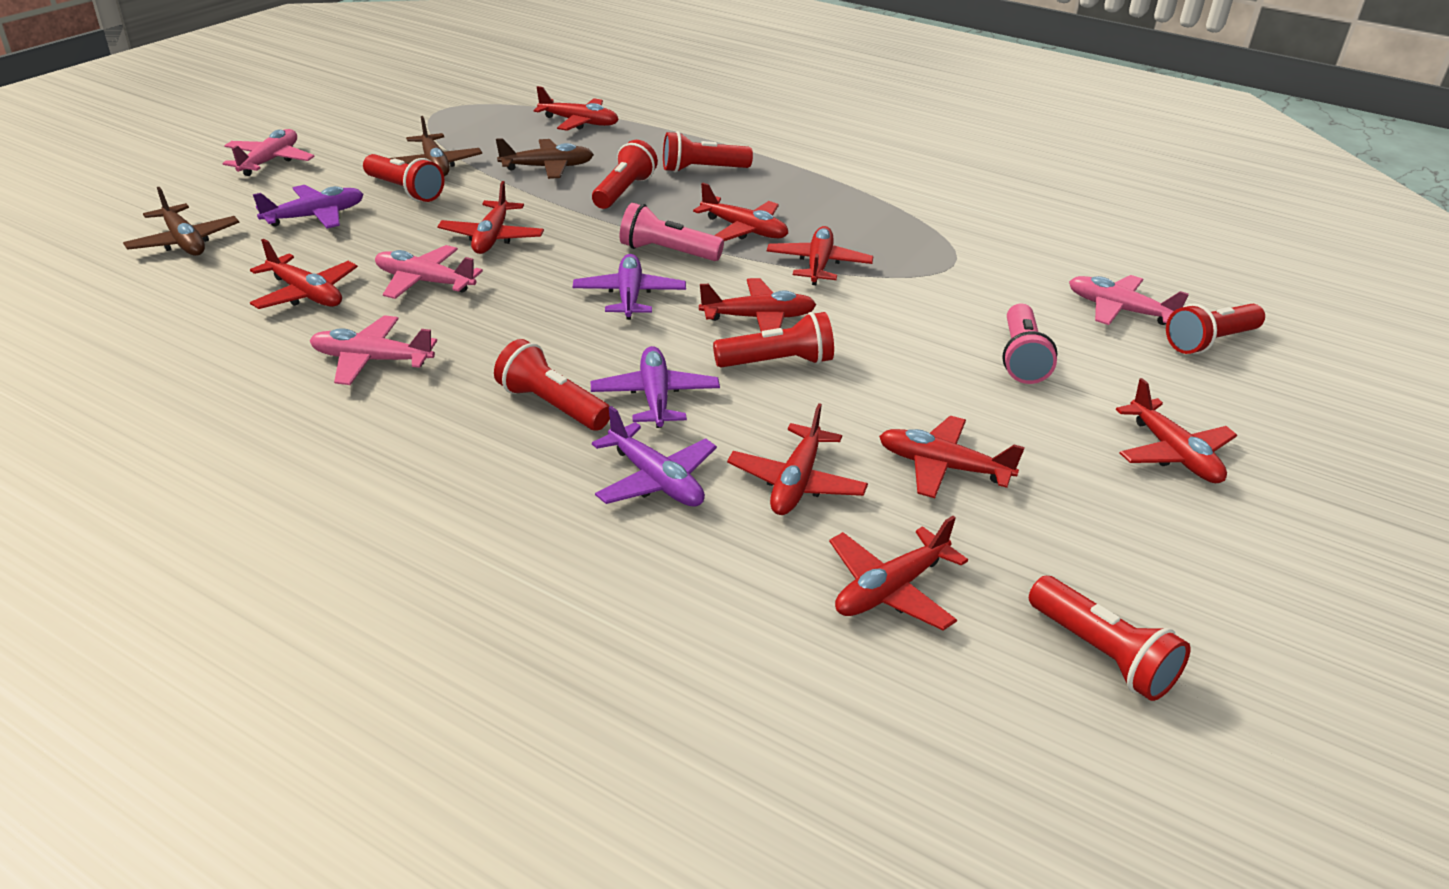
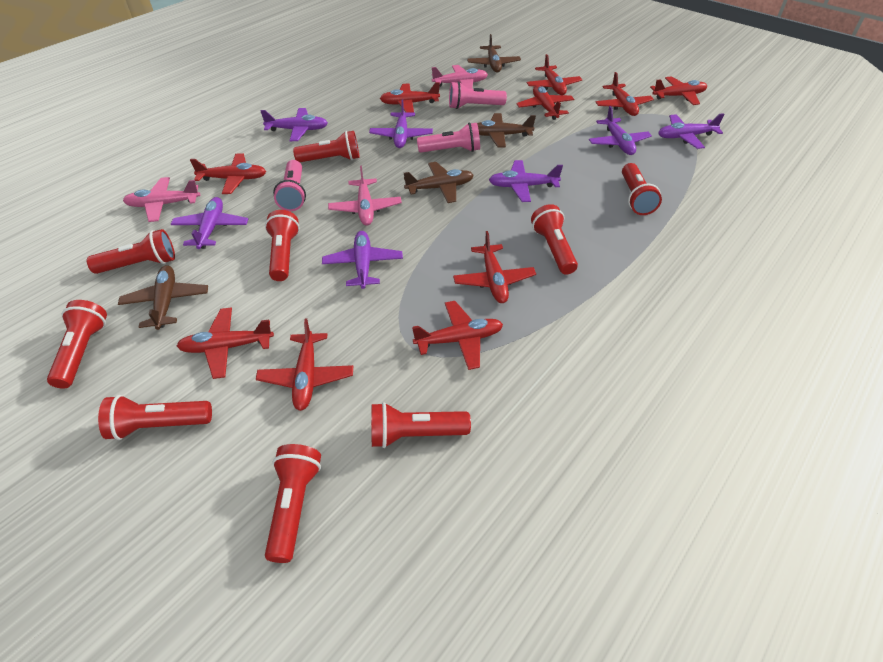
brown plane: 3 -> 4
pink flashlight: 2 -> 3
pink plane: 4 -> 3
purple plane: 4 -> 7
red flashlight: 7 -> 9

